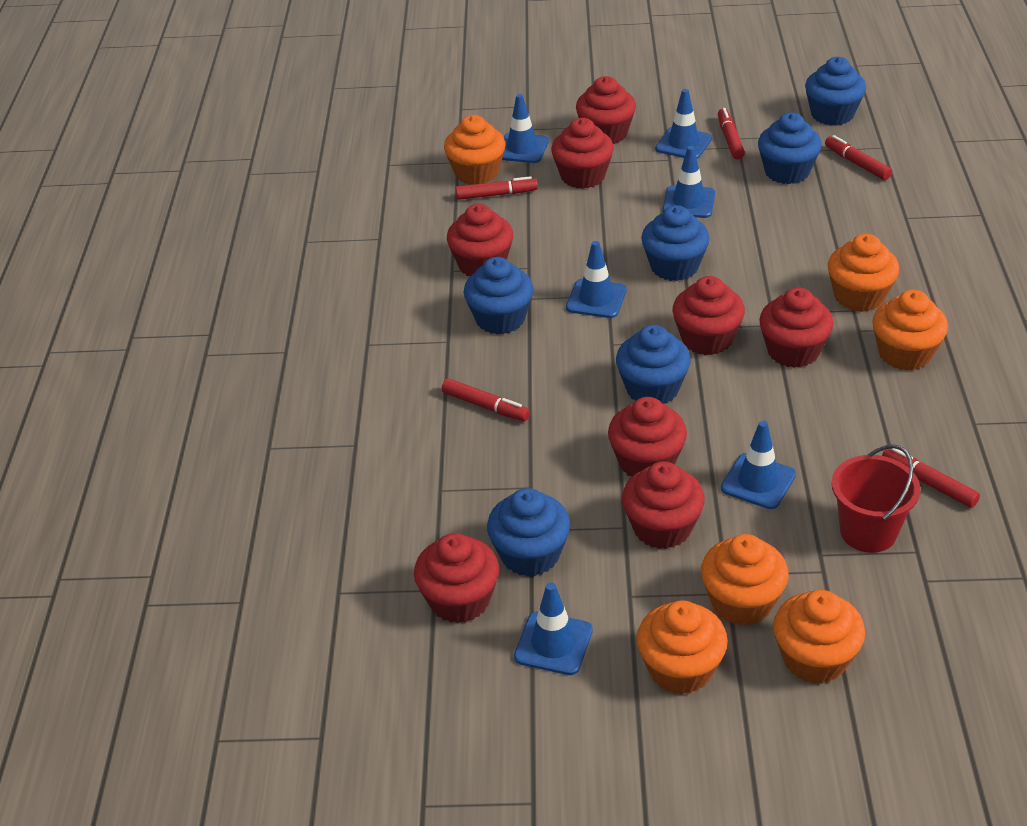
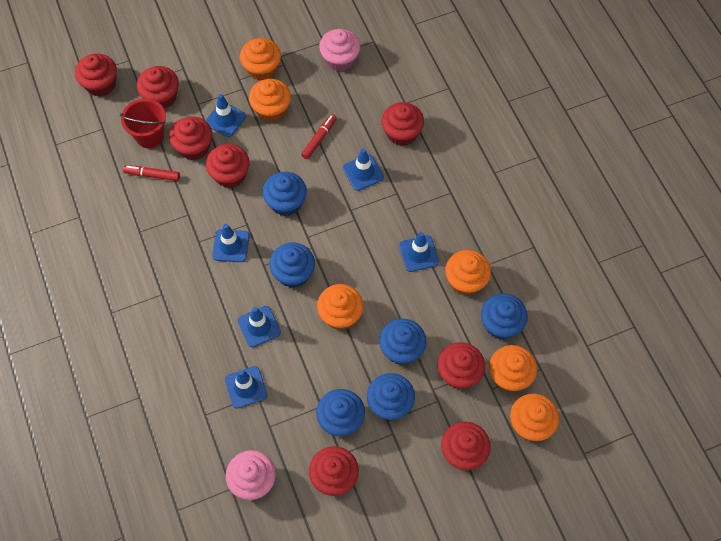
pink cupcake: 0 -> 2
red marker: 5 -> 2

